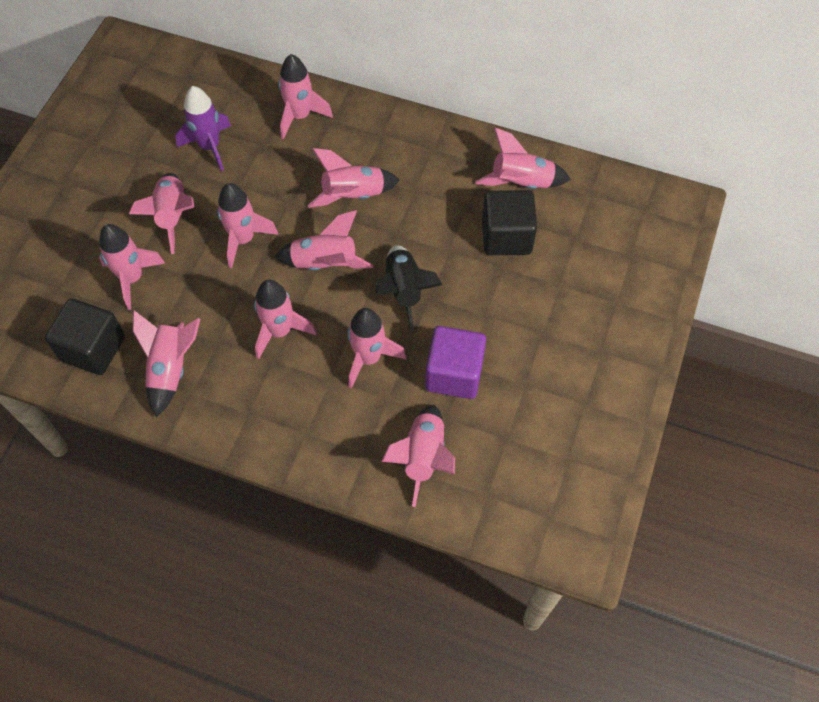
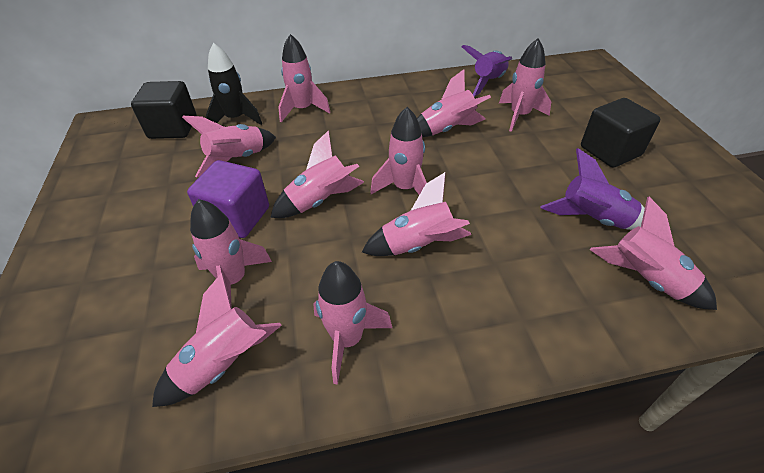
purple rocket: 1 -> 2

